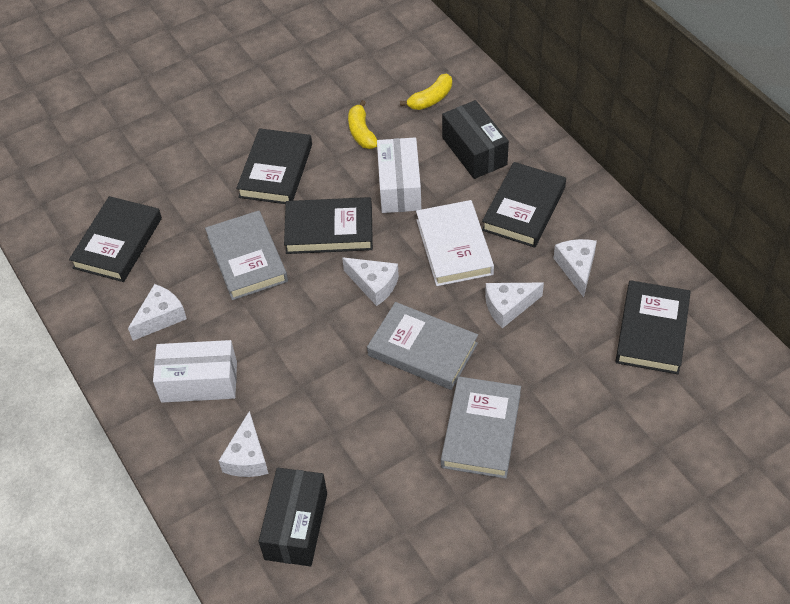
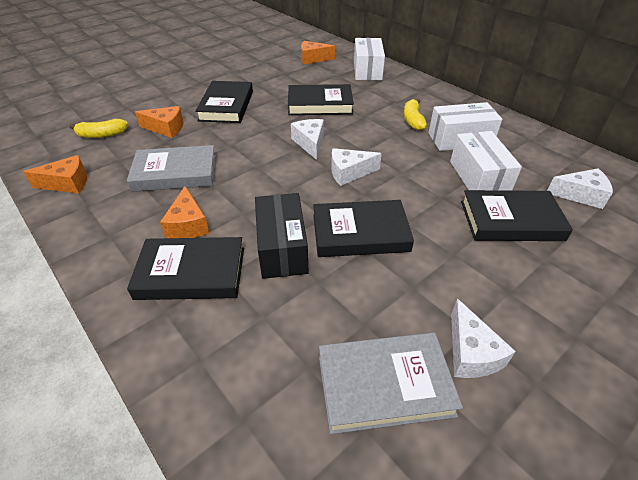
black box: 2 -> 1
grey book: 3 -> 2
orange cheese: 0 -> 4
white book: 1 -> 0
white box: 2 -> 3
white cheese: 5 -> 4

